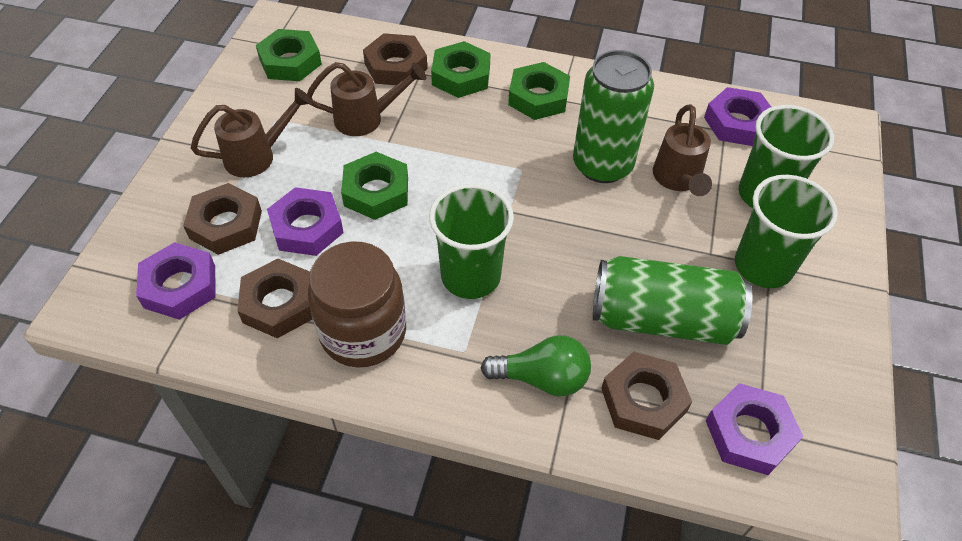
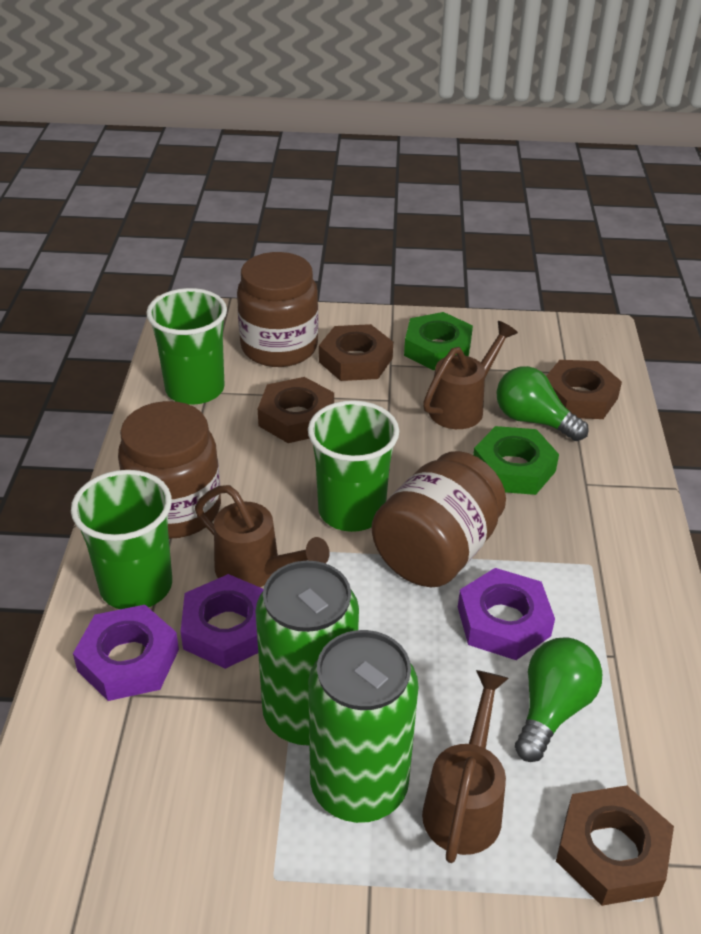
brown jar: 1 -> 3
green light bulb: 1 -> 2
green nut: 4 -> 2
purple nut: 4 -> 3

